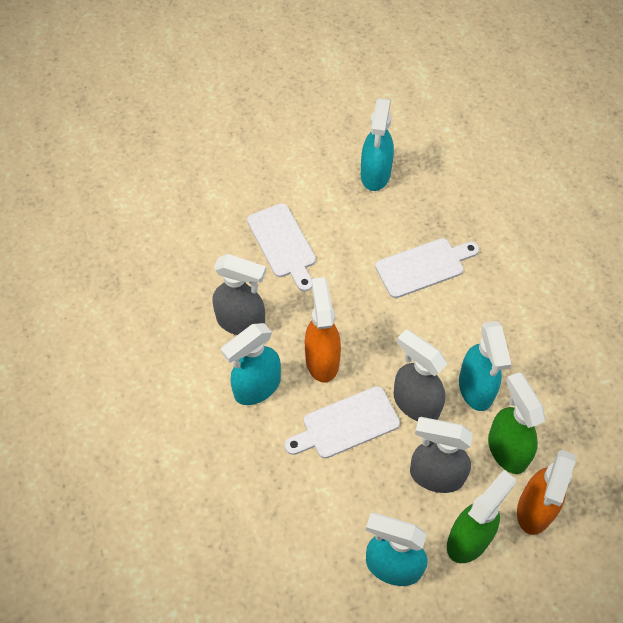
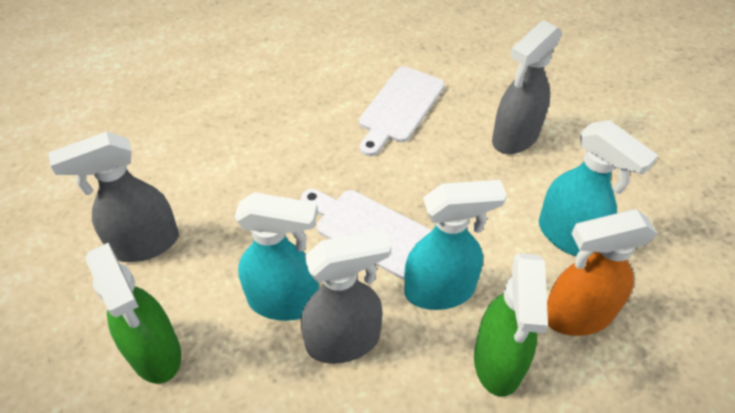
orange spray bottle: 2 -> 1
turquoise spray bottle: 4 -> 3
white cutting board: 3 -> 2

